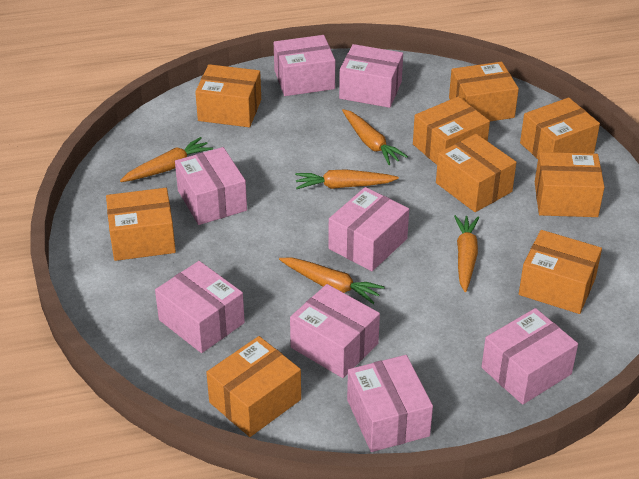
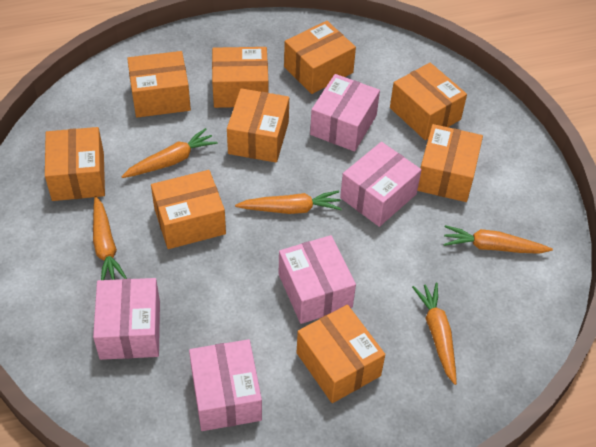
pink box: 8 -> 5

